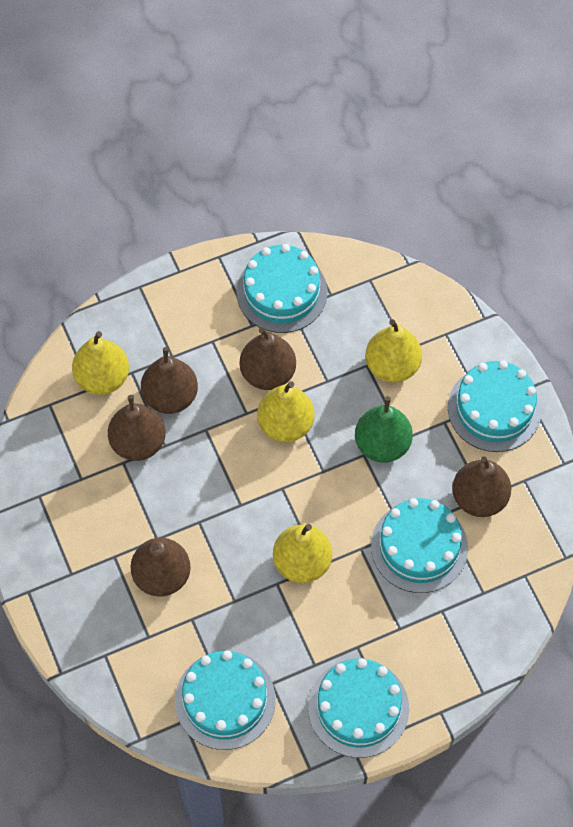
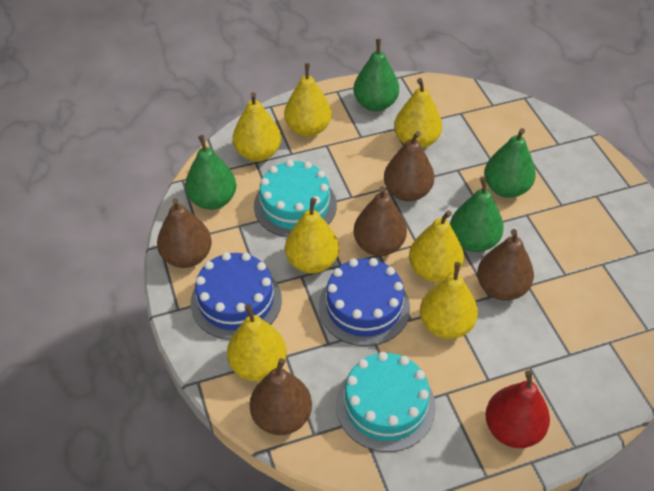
blue cake: 0 -> 2
green pear: 1 -> 4
red pear: 0 -> 1
turquoise cake: 5 -> 2
yellow pear: 4 -> 7

